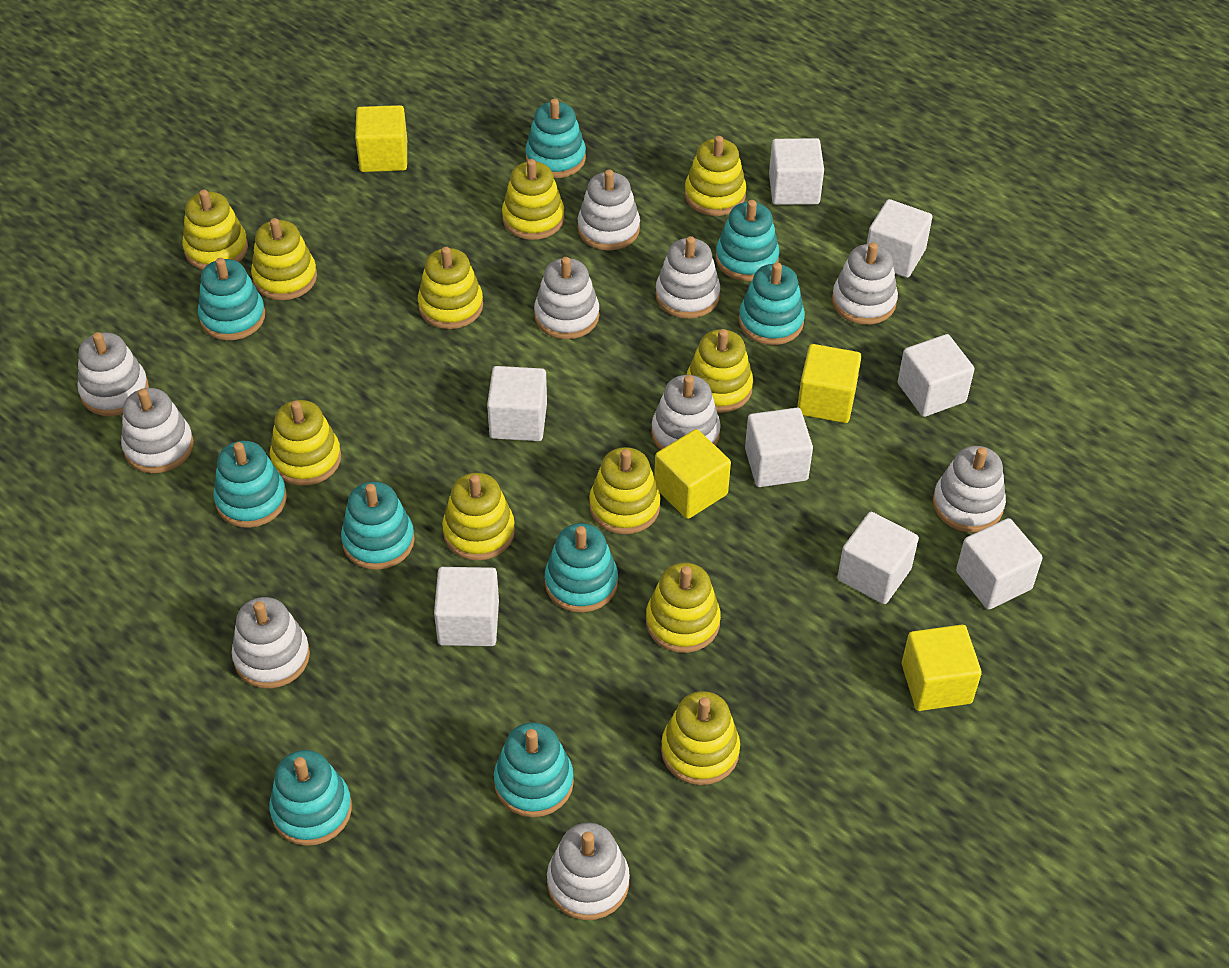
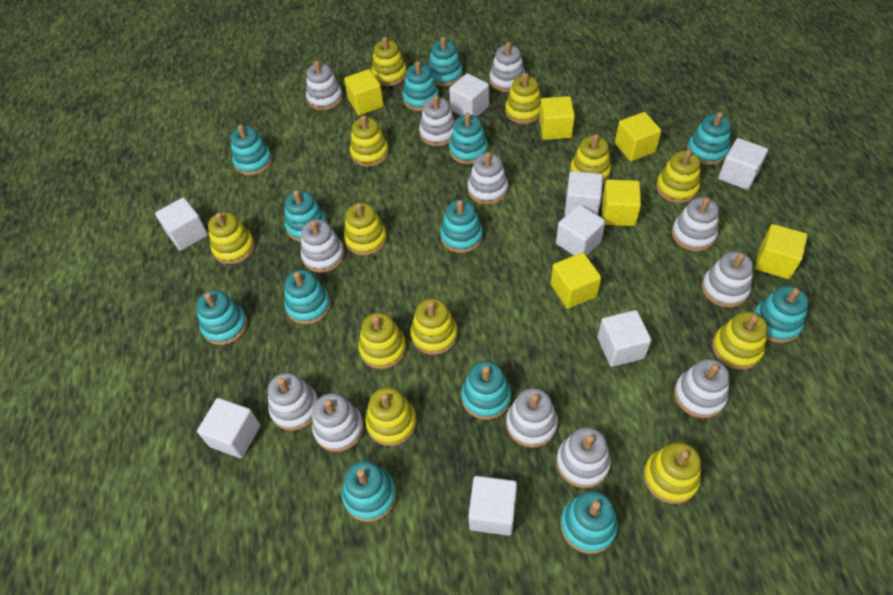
turquoise stacking toy: 9 -> 13
white stacking toy: 10 -> 12
yellow cube: 4 -> 6
yellow stacking toy: 11 -> 12

